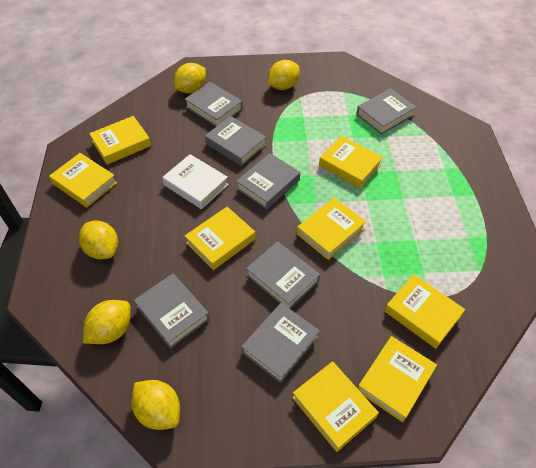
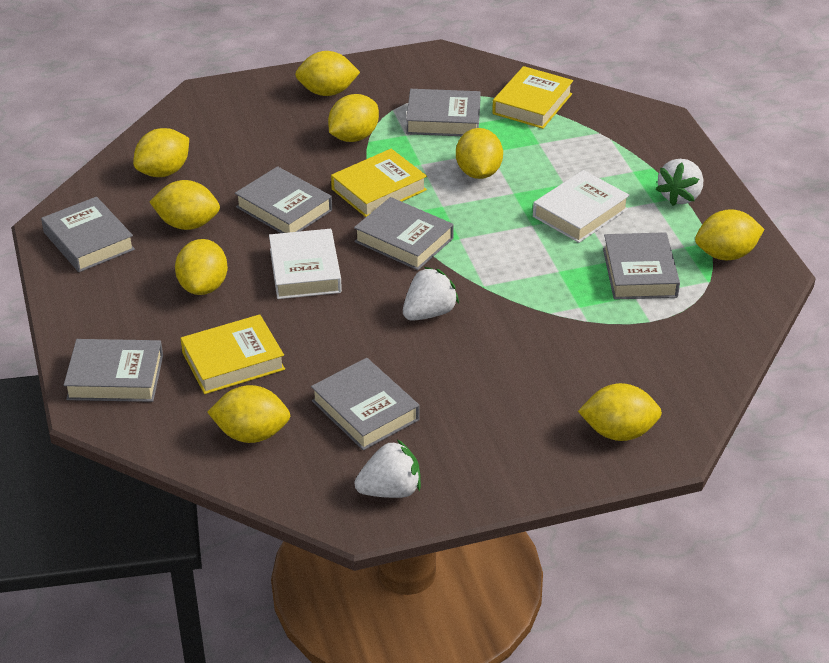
white book: 1 -> 2
white strawberry: 0 -> 3
yellow book: 8 -> 3
yellow lemon: 5 -> 9

